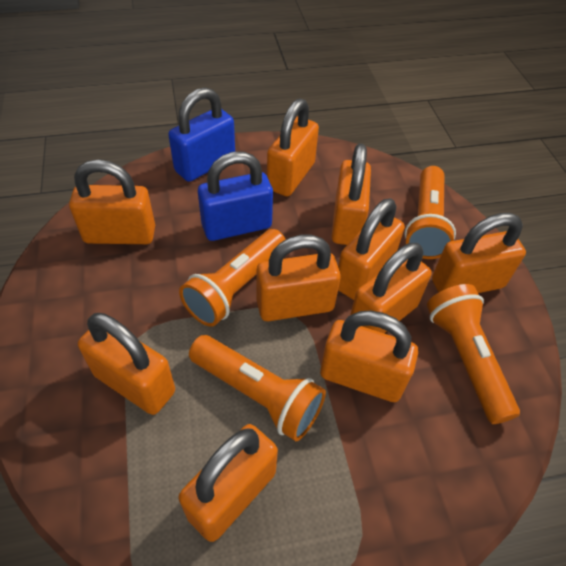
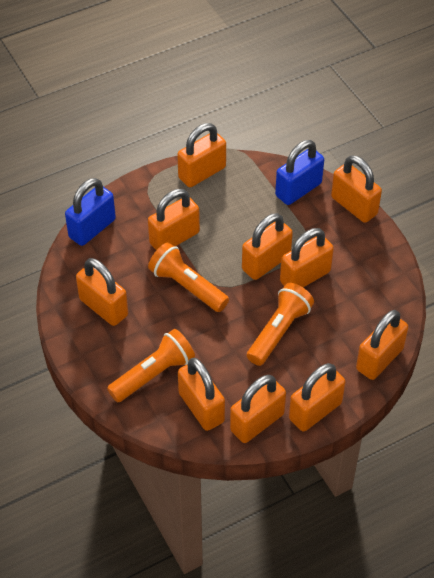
orange flashlight: 4 -> 3

